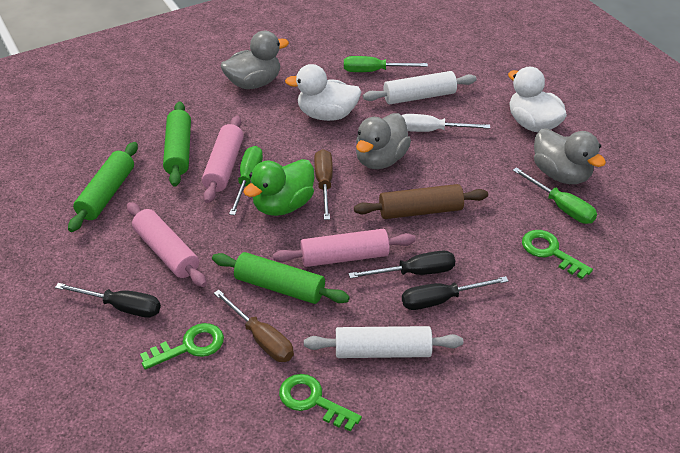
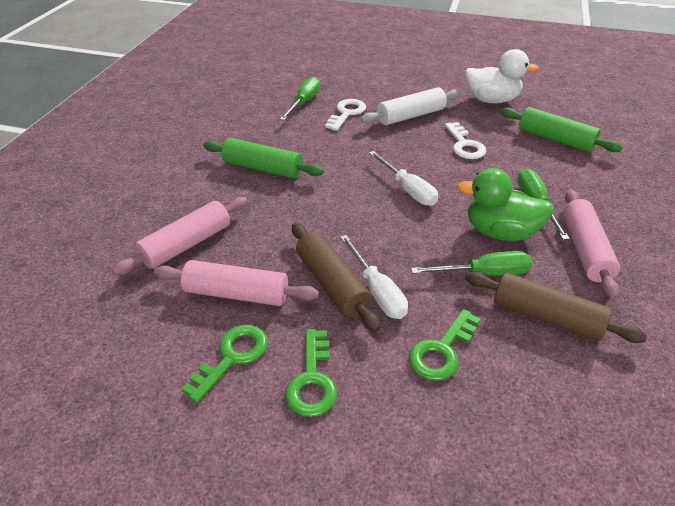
black screwdriver: 3 -> 0
brown rolling pin: 1 -> 2
brown screwdriver: 2 -> 0
green rolling pin: 3 -> 2
grey duck: 3 -> 0
white duck: 2 -> 1
white key: 0 -> 2
white rolling pin: 2 -> 1
white screwdriver: 1 -> 2

